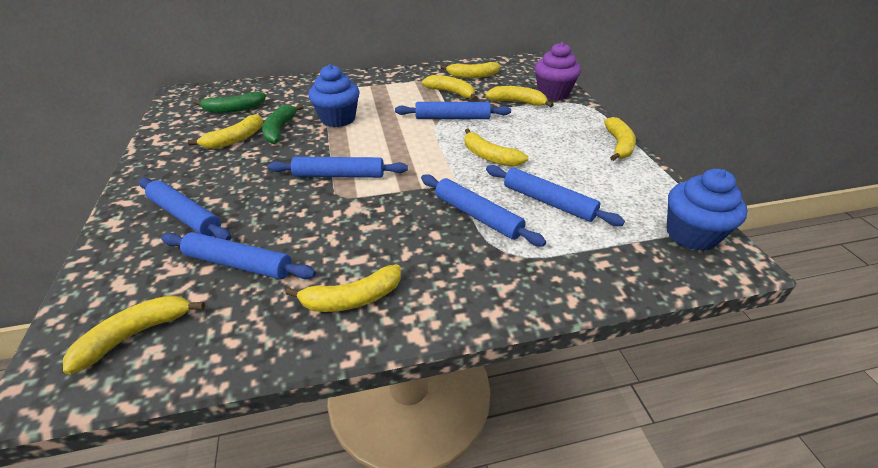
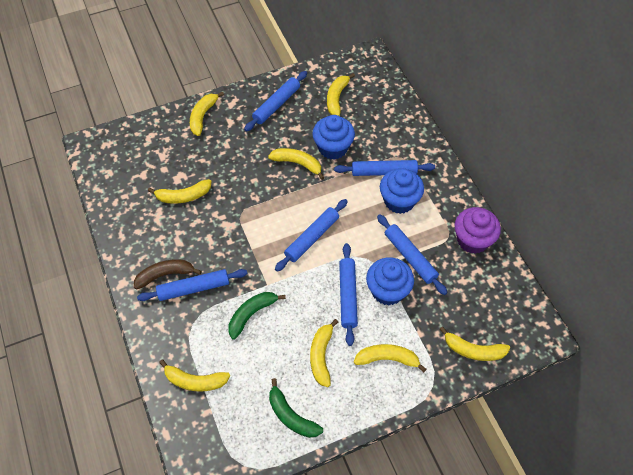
blue cupcake: 2 -> 3
brown banana: 0 -> 1

